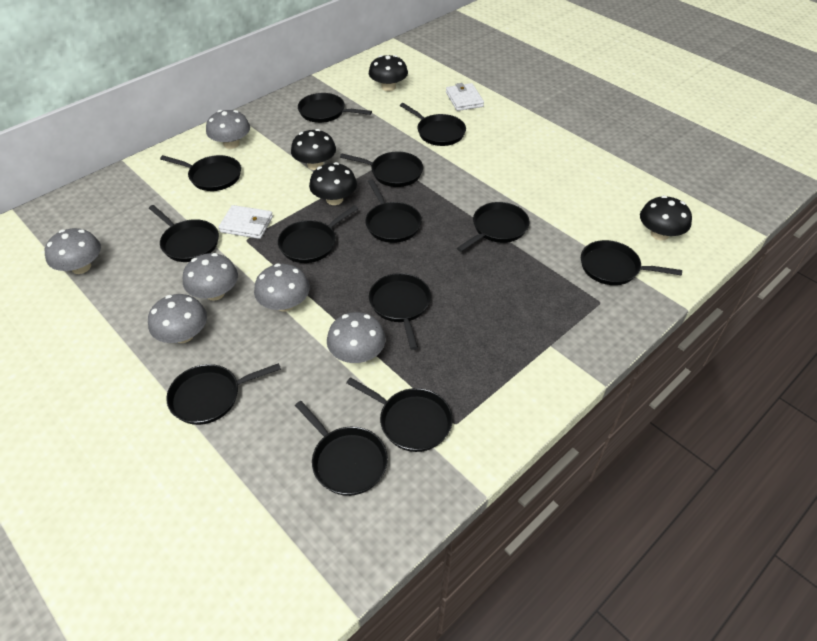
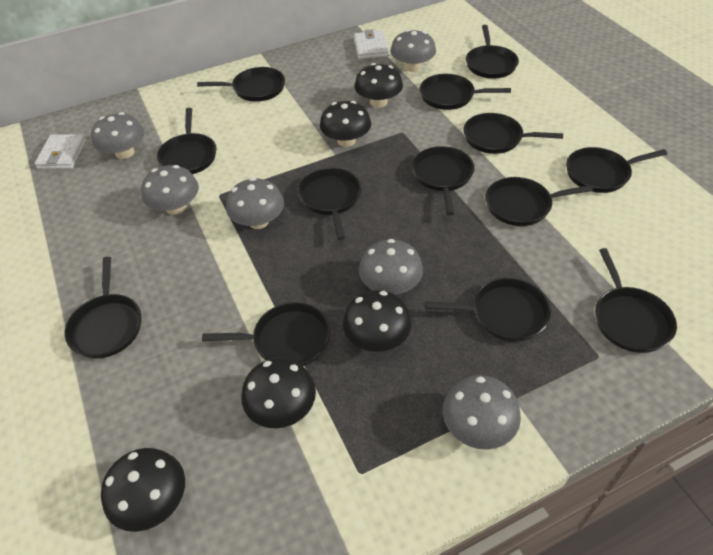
black mushroom: 4 -> 5

